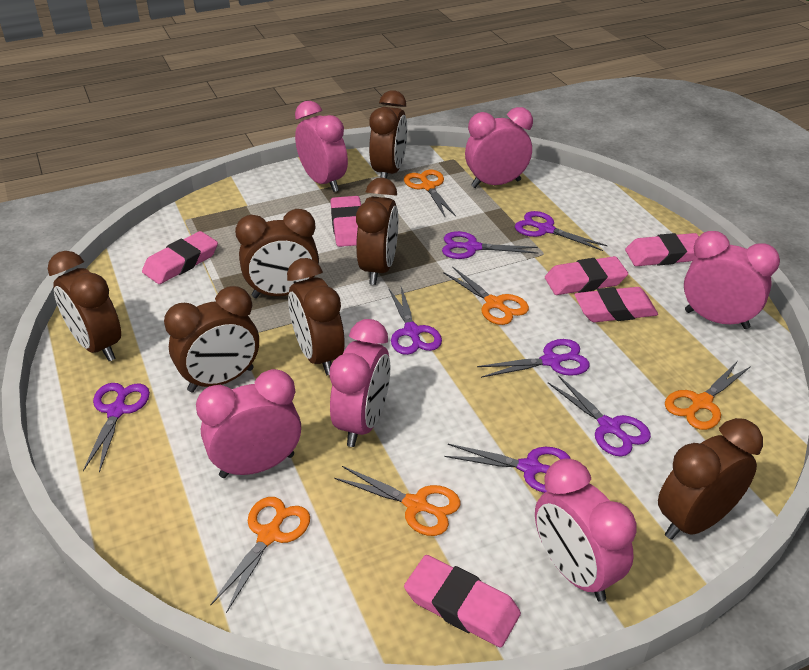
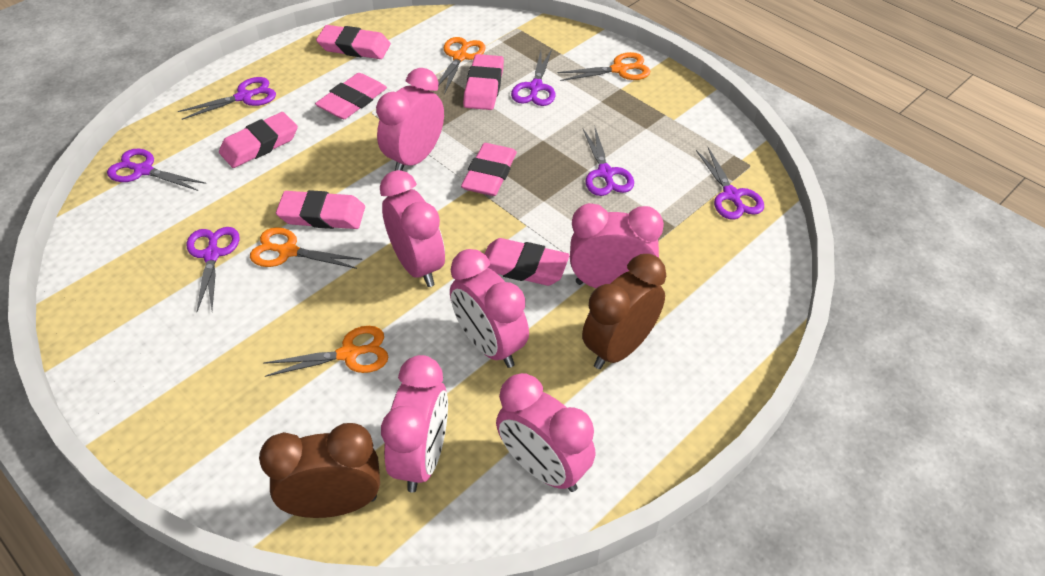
brown clock: 7 -> 2
orange scissors: 5 -> 4
pink eraser: 6 -> 7
purple scissors: 7 -> 6

